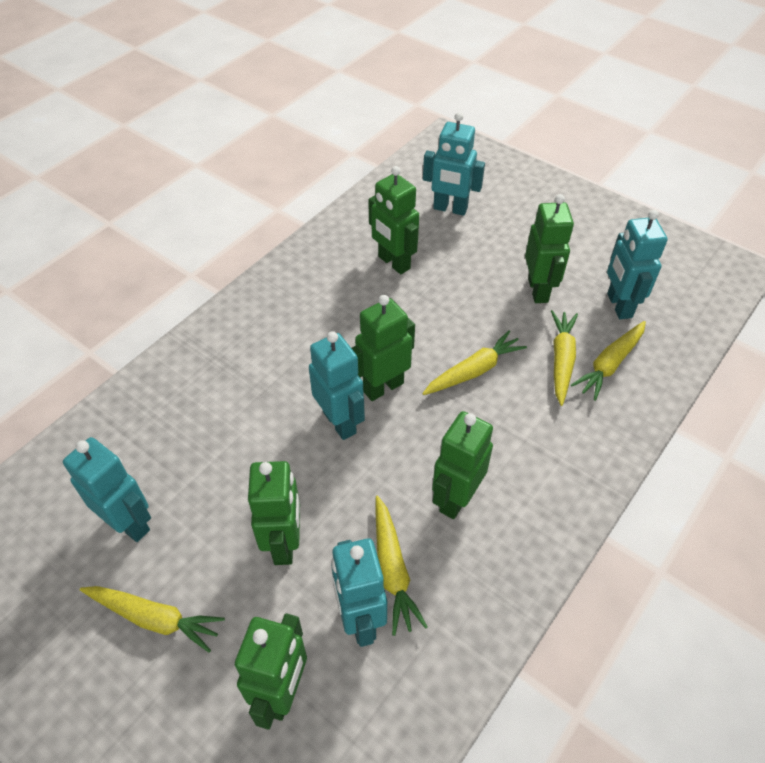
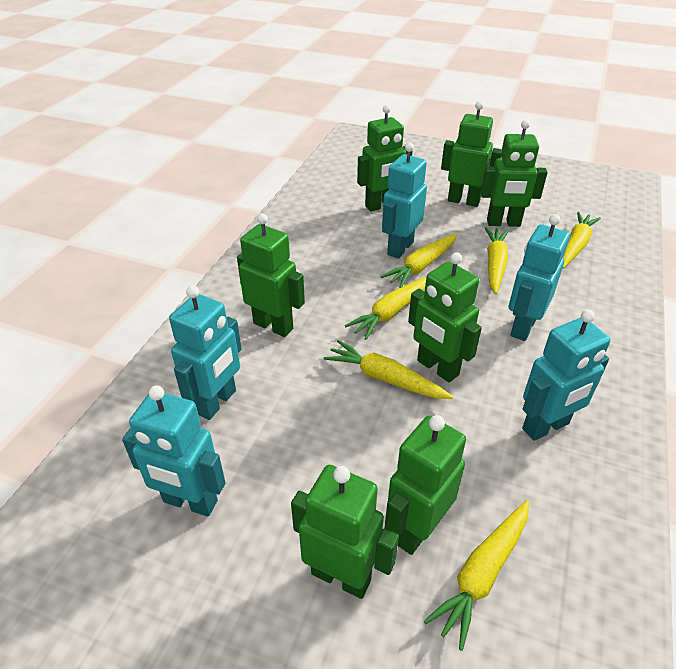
green robot: 6 -> 7
yellow carrot: 5 -> 6

